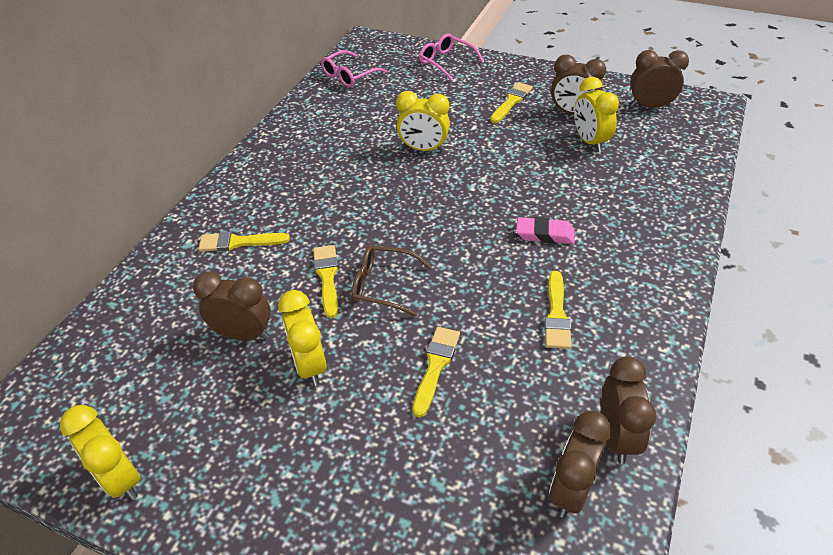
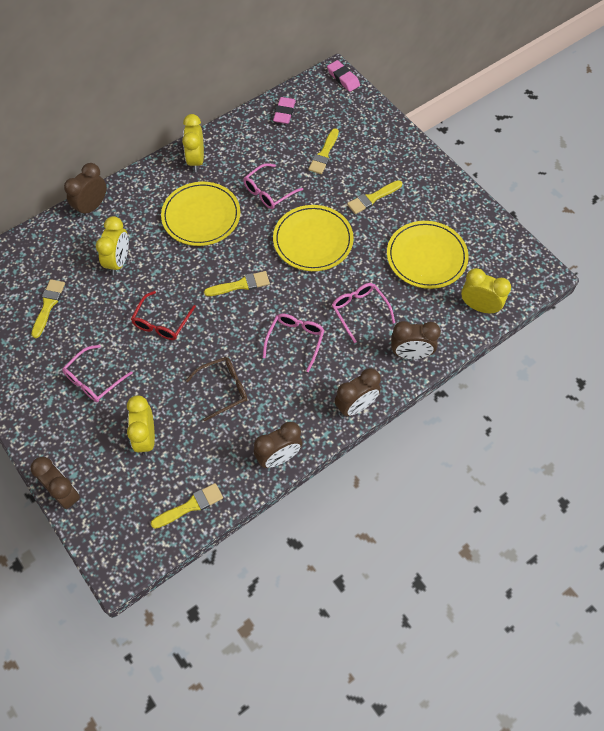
pink eraser: 1 -> 2
pink glasses: 2 -> 4
red glasses: 0 -> 1
yellow plate: 0 -> 3

